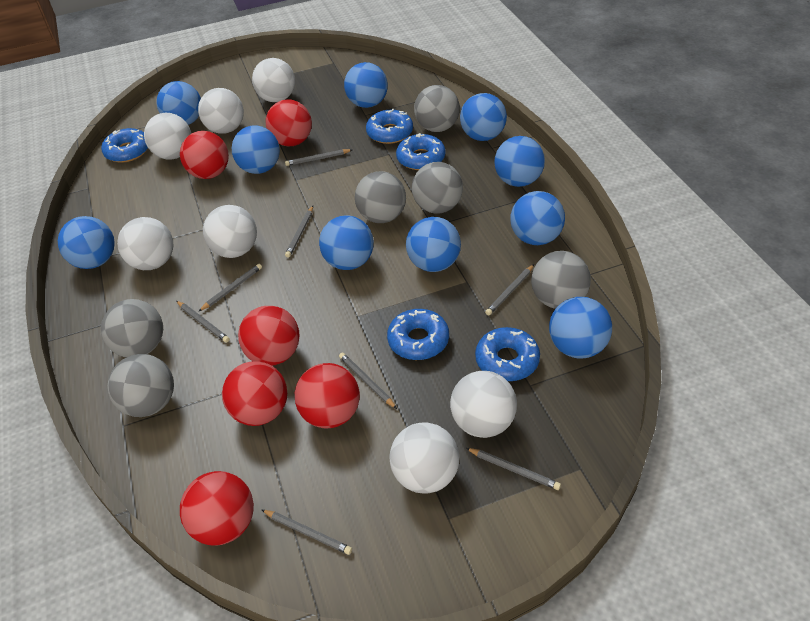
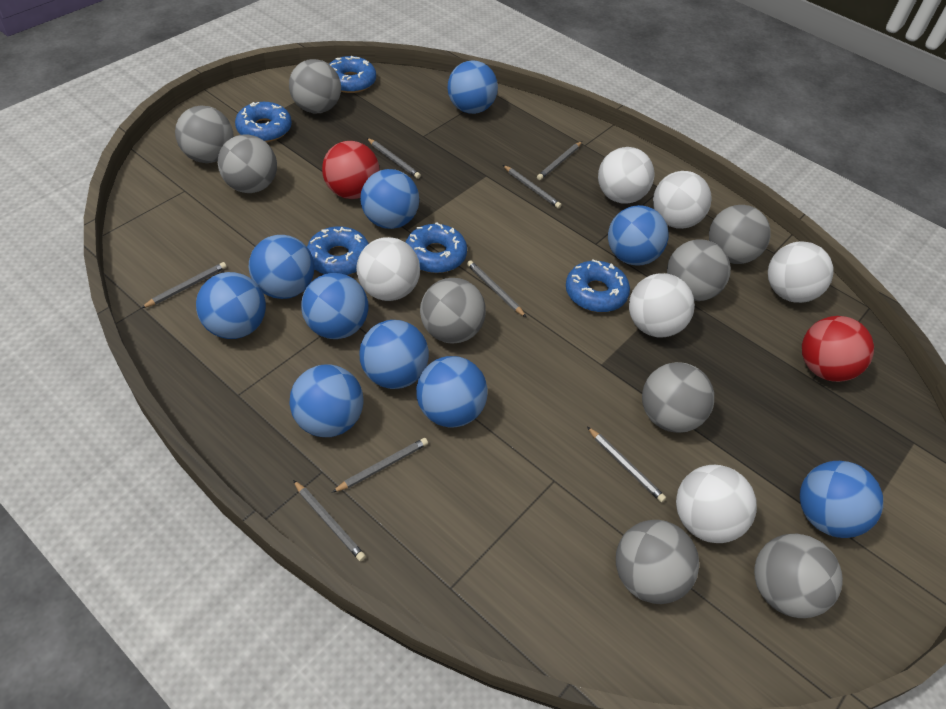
grey ball: 6 -> 9
red ball: 6 -> 2
white ball: 7 -> 6

